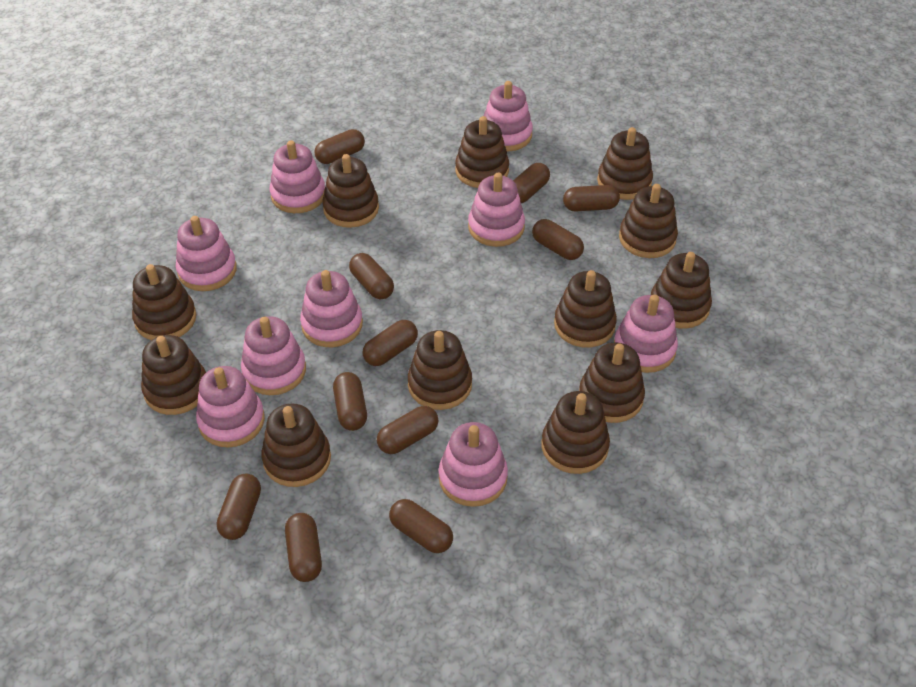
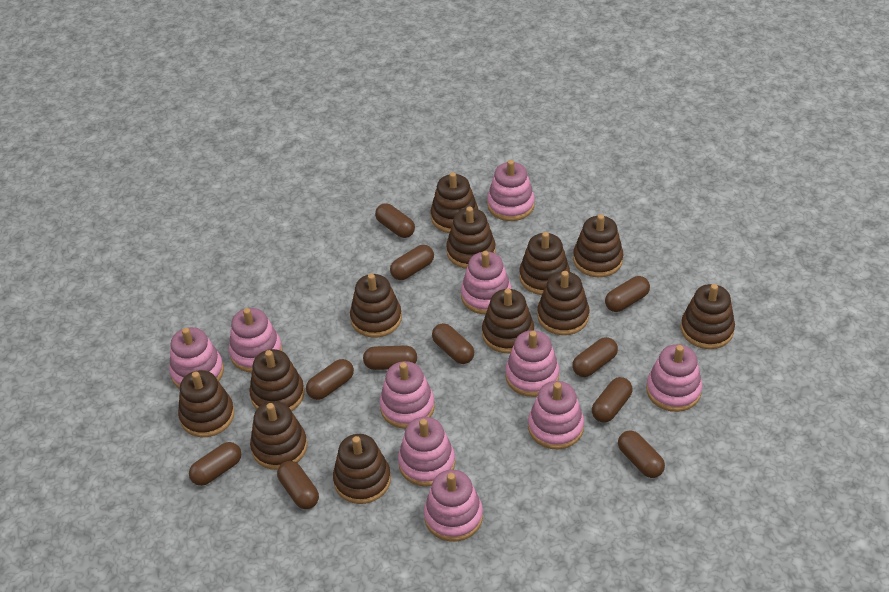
pink stacking toy: 9 -> 10

